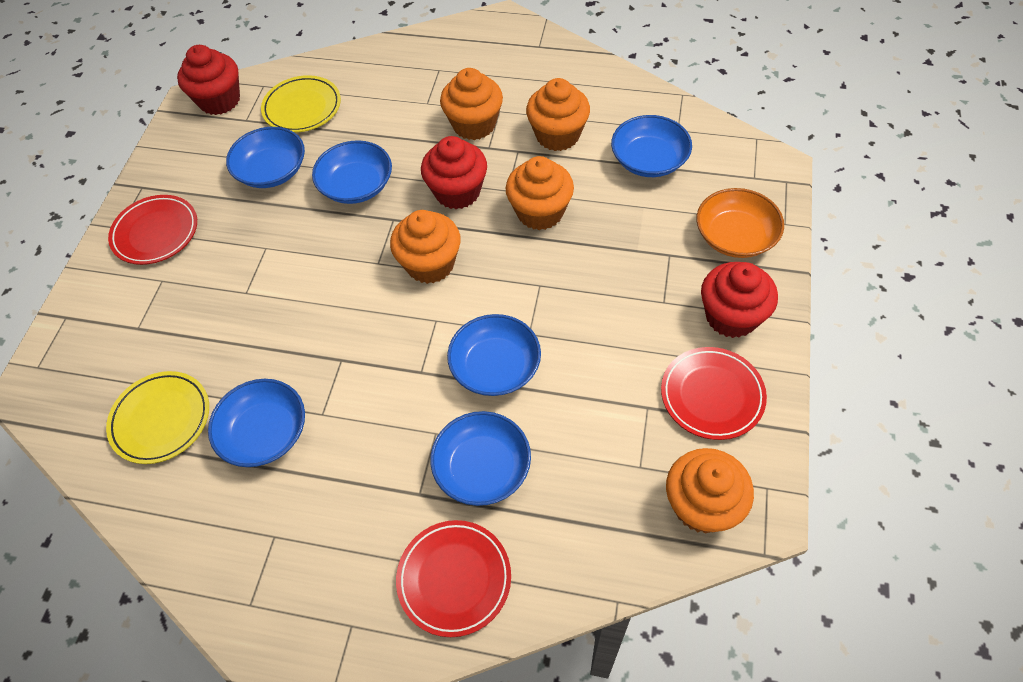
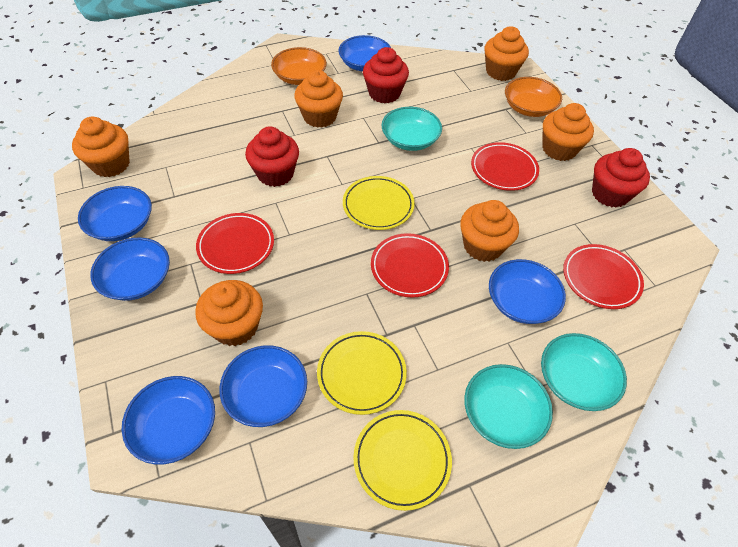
orange bowl: 1 -> 2
orange cupcake: 5 -> 6
red plate: 3 -> 4
turquoise bowl: 0 -> 3
yellow plate: 2 -> 3

